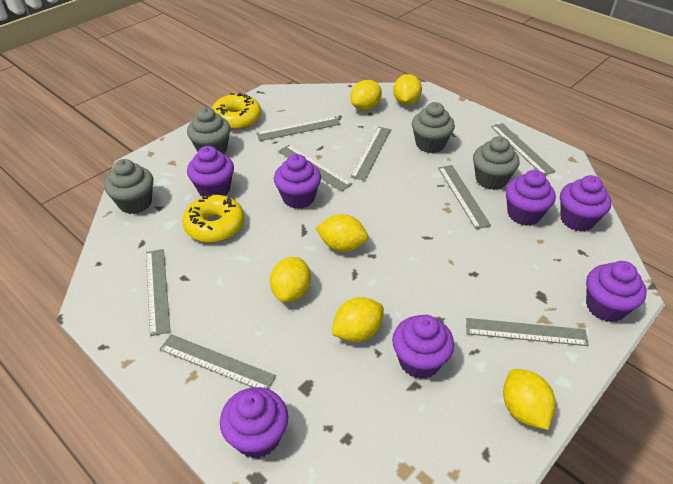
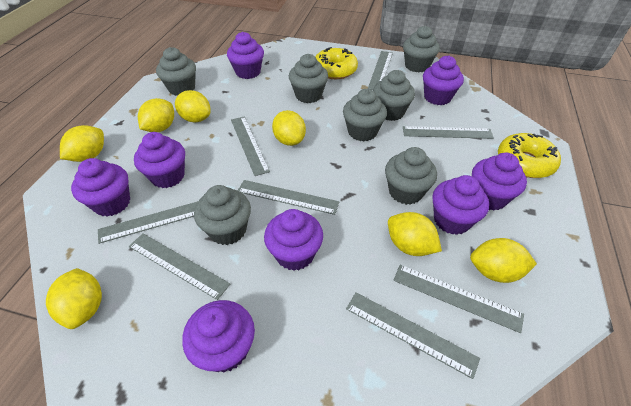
grey cupcake: 4 -> 7
purple cupcake: 7 -> 8
yellow lemon: 6 -> 7

